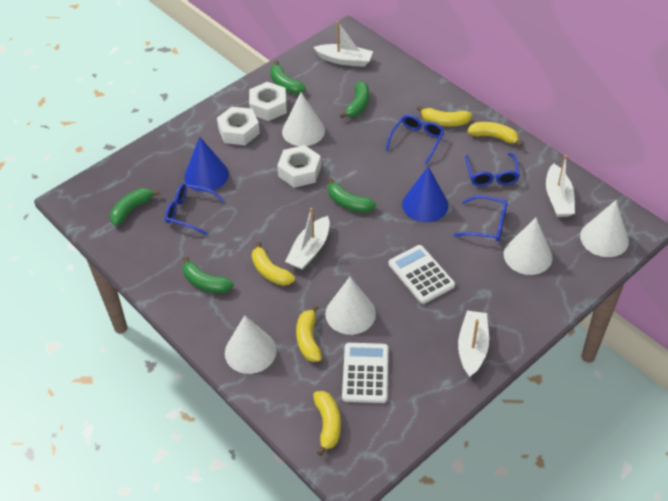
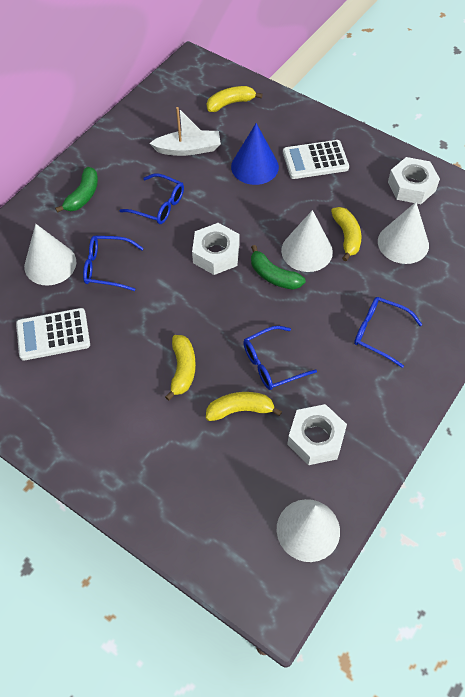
blue cone: 2 -> 1
green banana: 5 -> 2
white boat: 4 -> 1
white cone: 5 -> 4
yellow banana: 5 -> 4

